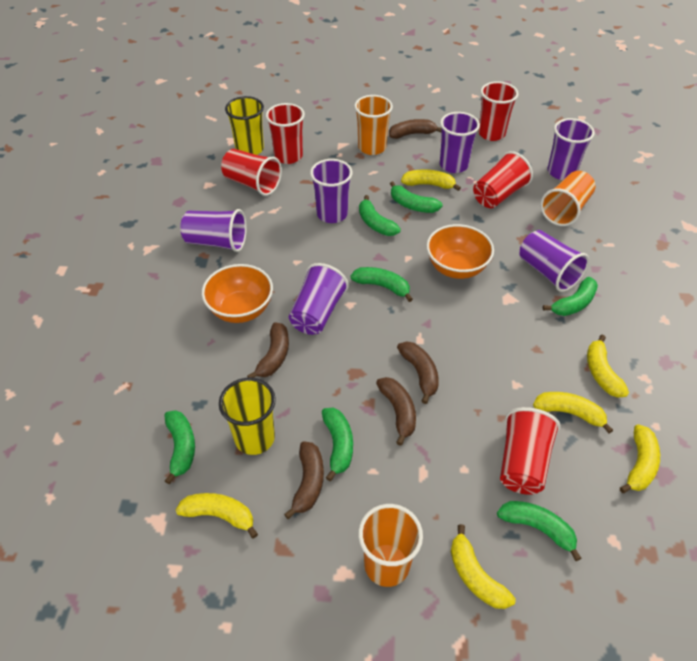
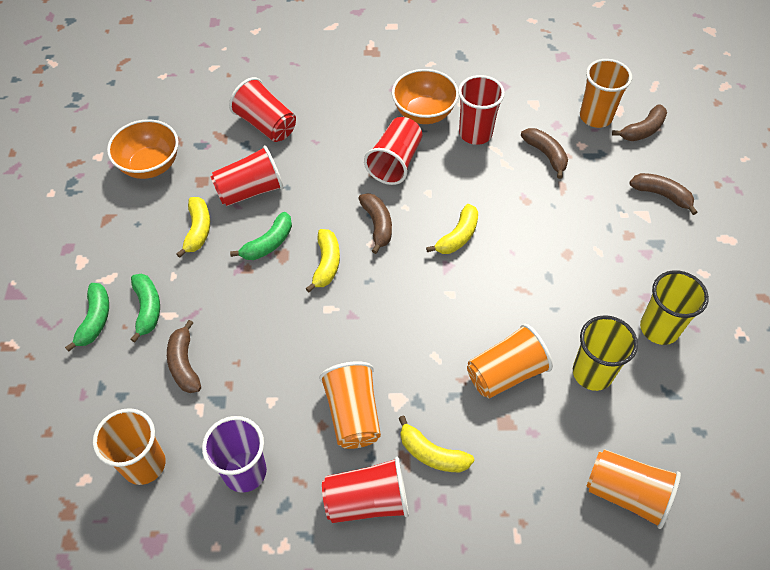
green banana: 7 -> 3
orange cup: 3 -> 5
purple cup: 6 -> 1
yellow banana: 6 -> 4

